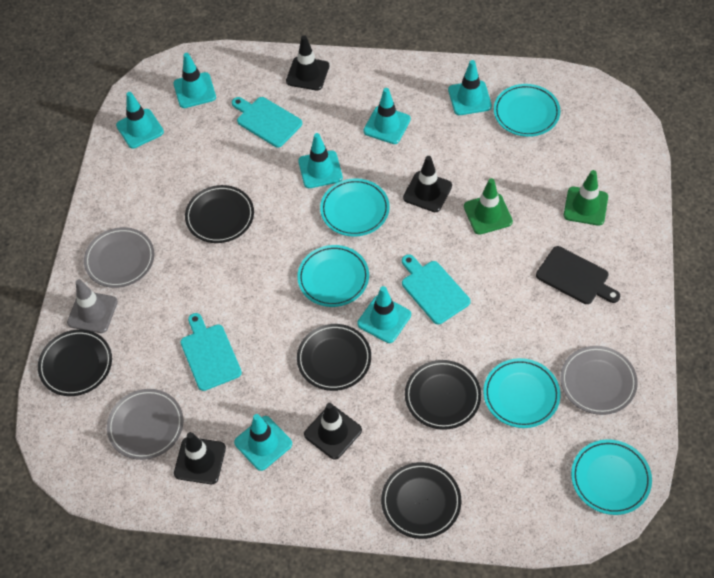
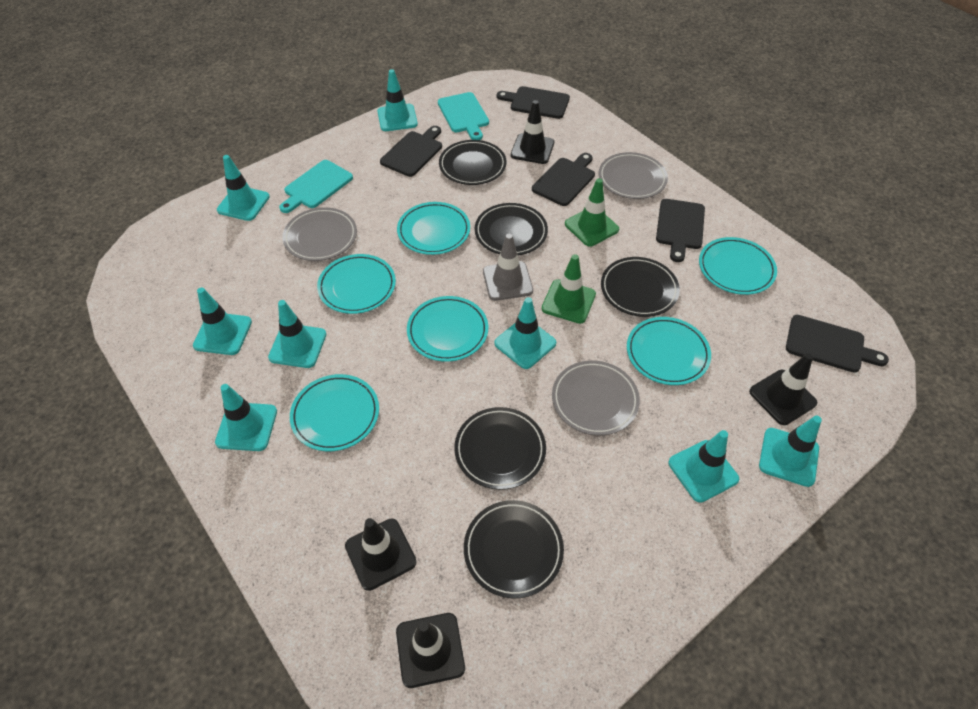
black cutting board: 1 -> 5
turquoise cutting board: 3 -> 2
turquoise plate: 5 -> 6
turquoise traffic cone: 7 -> 8

